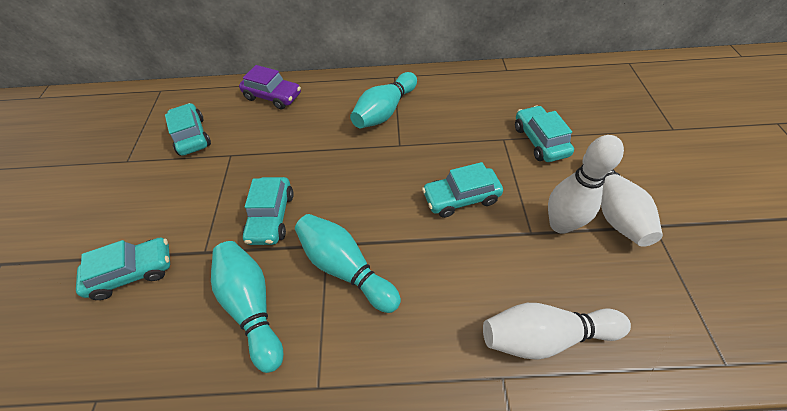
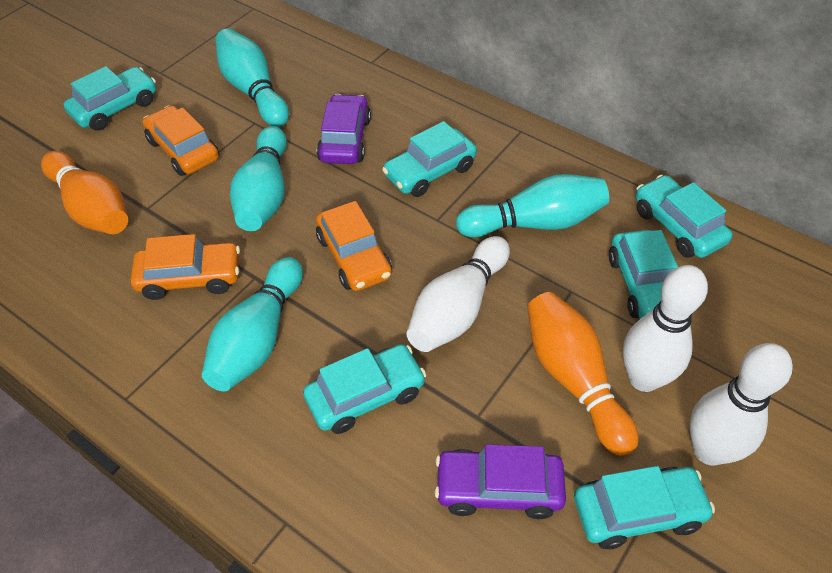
orange bowling pin: 0 -> 2
orange car: 0 -> 3
purple car: 1 -> 2
turquoise bowling pin: 3 -> 4
turquoise car: 5 -> 6

